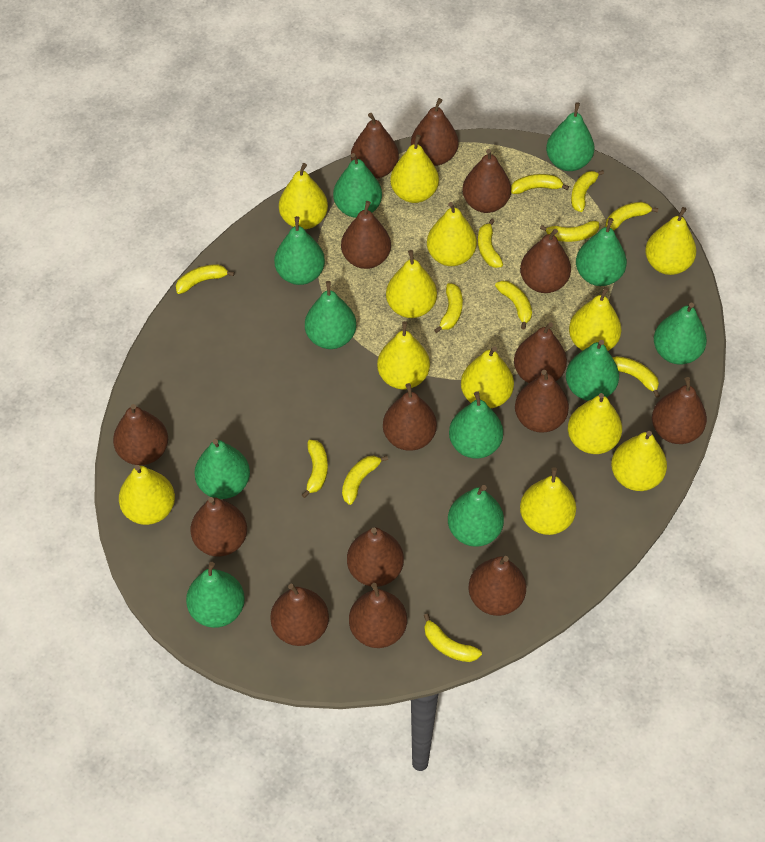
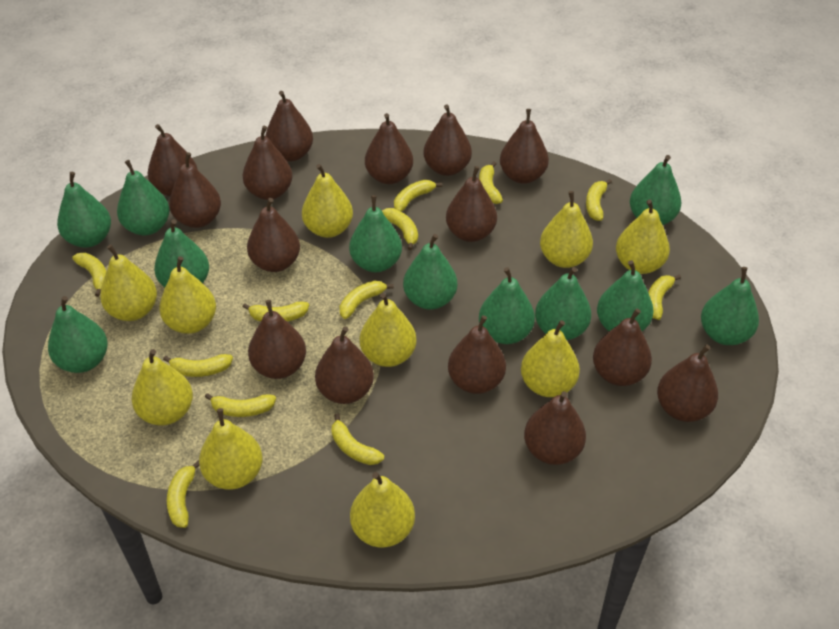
yellow pear: 12 -> 10

